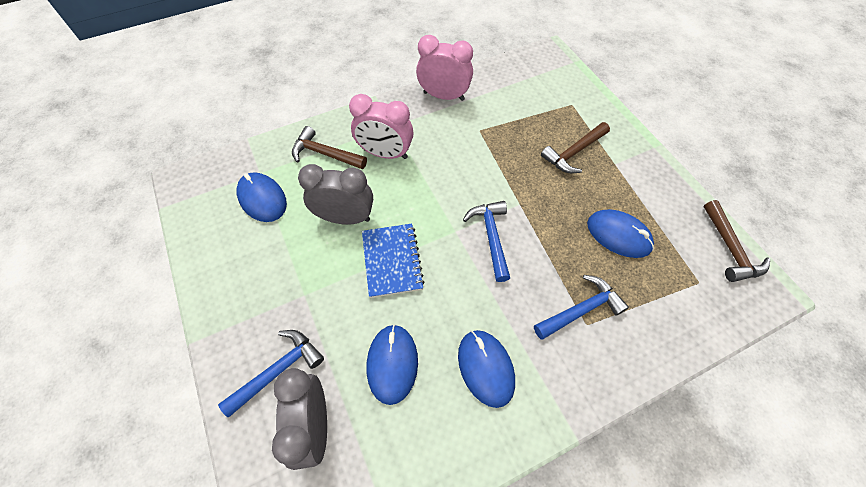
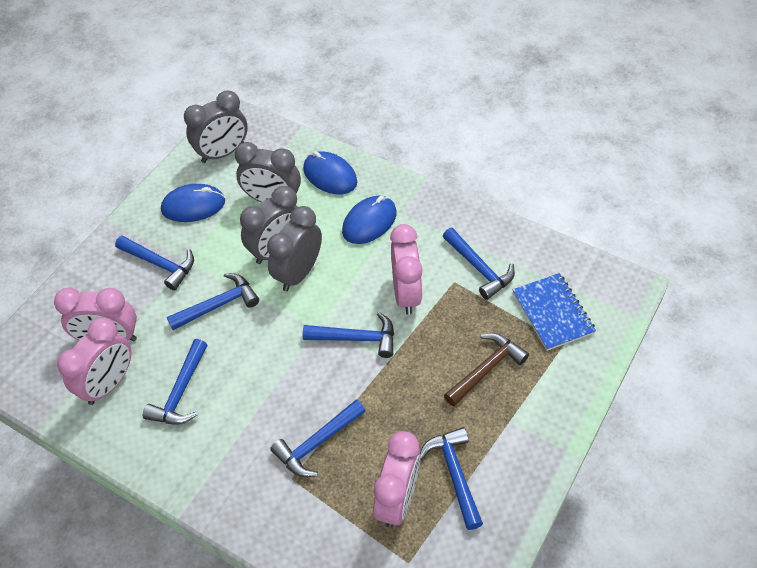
blue hammer: 3 -> 7
blue mouse: 4 -> 3
brown hammer: 3 -> 1
grey clock: 2 -> 4
pink clock: 2 -> 4

